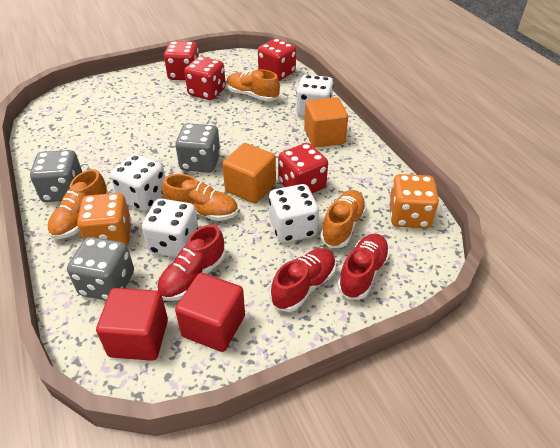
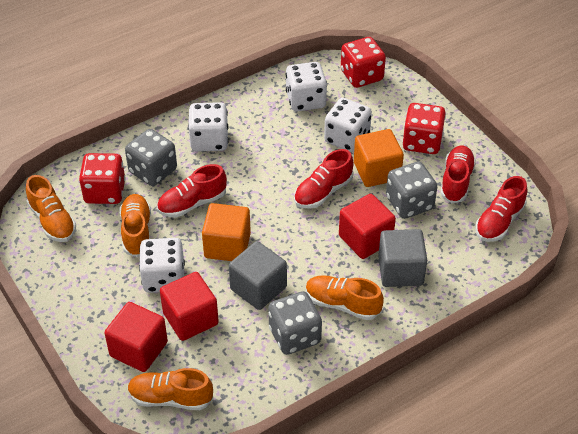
grey cube: 0 -> 2
orange dice: 2 -> 0
red cube: 2 -> 3
red dice: 4 -> 3
red shoe: 3 -> 4

